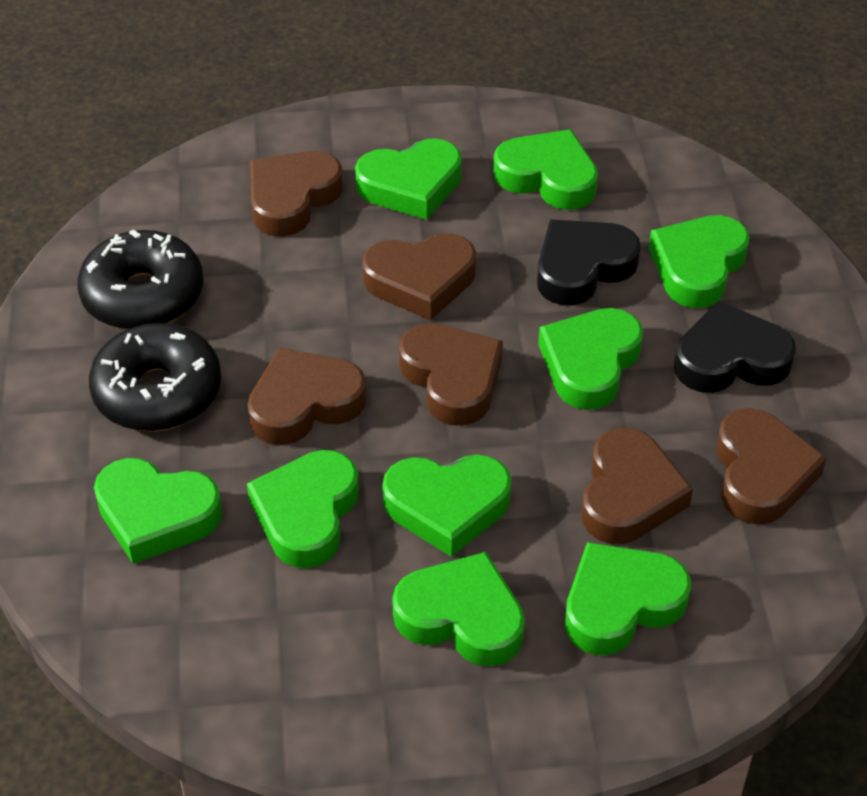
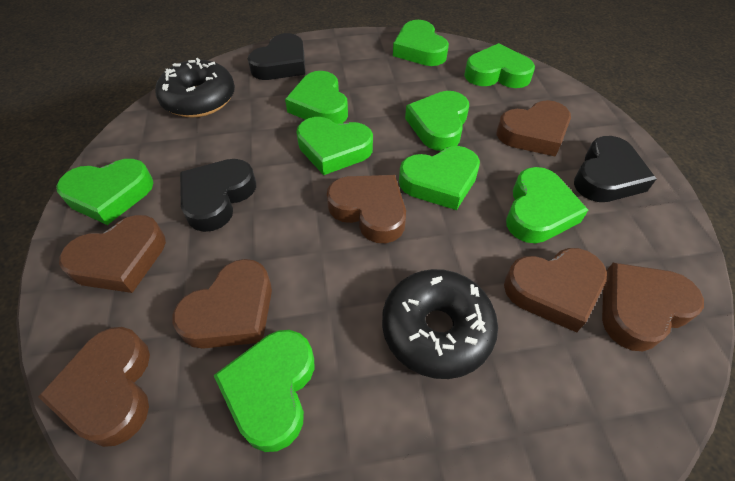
black heart: 2 -> 3
brown heart: 6 -> 7

